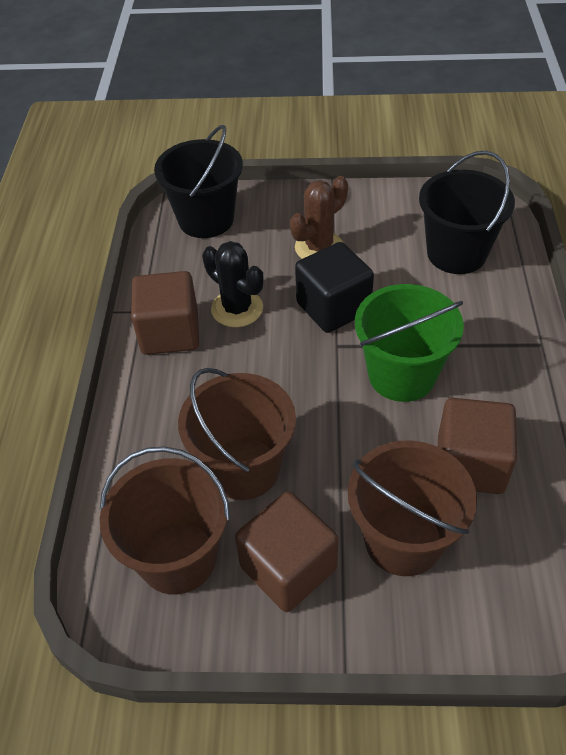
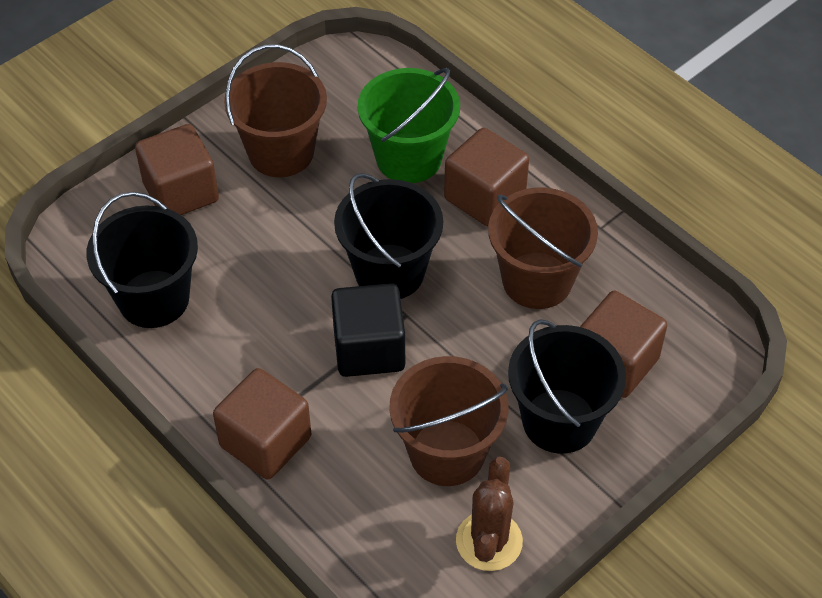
black bucket: 2 -> 3
black cactus: 1 -> 0
brown cube: 3 -> 4

